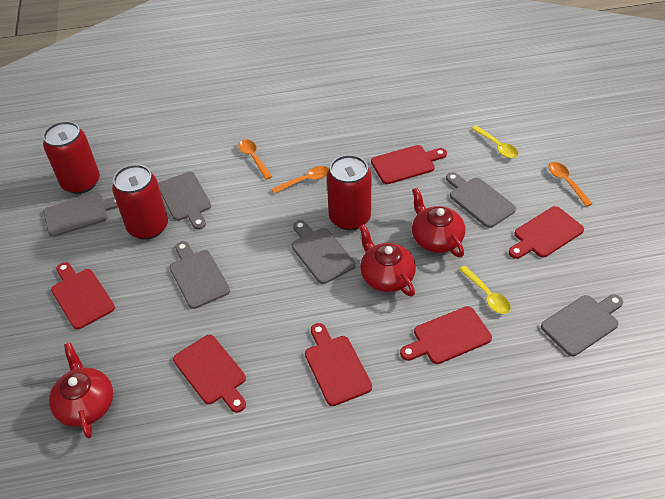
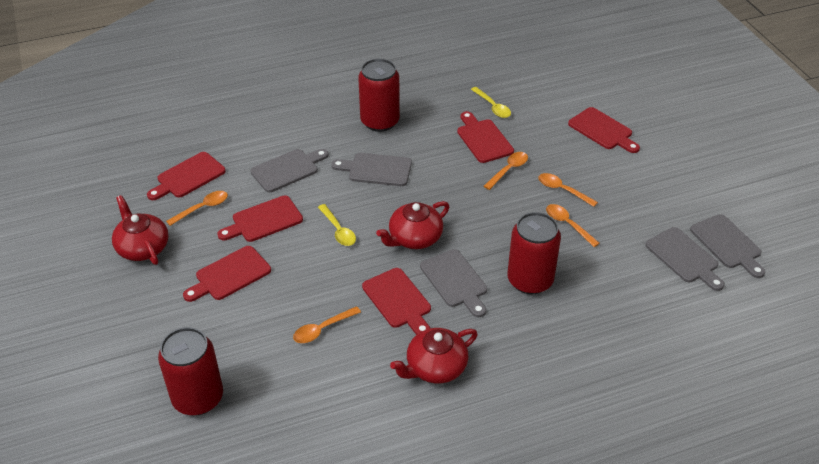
grey cutting board: 6 -> 5
orange spoon: 3 -> 5

